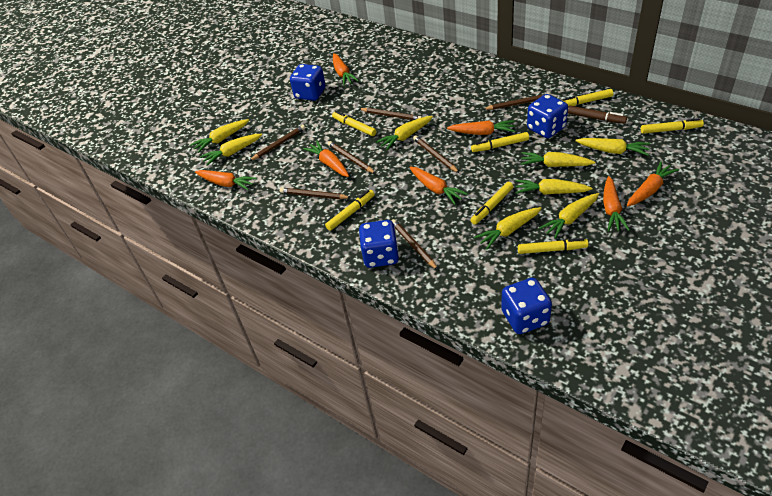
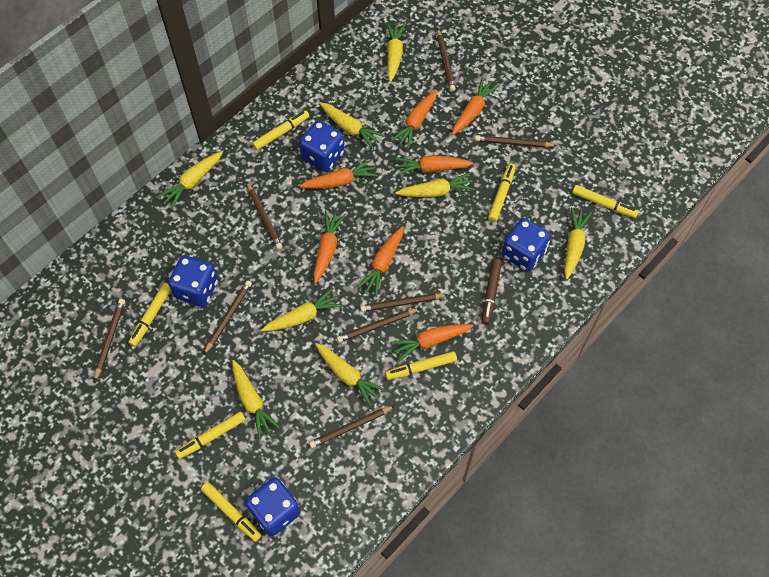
brown pencil: 7 -> 8

